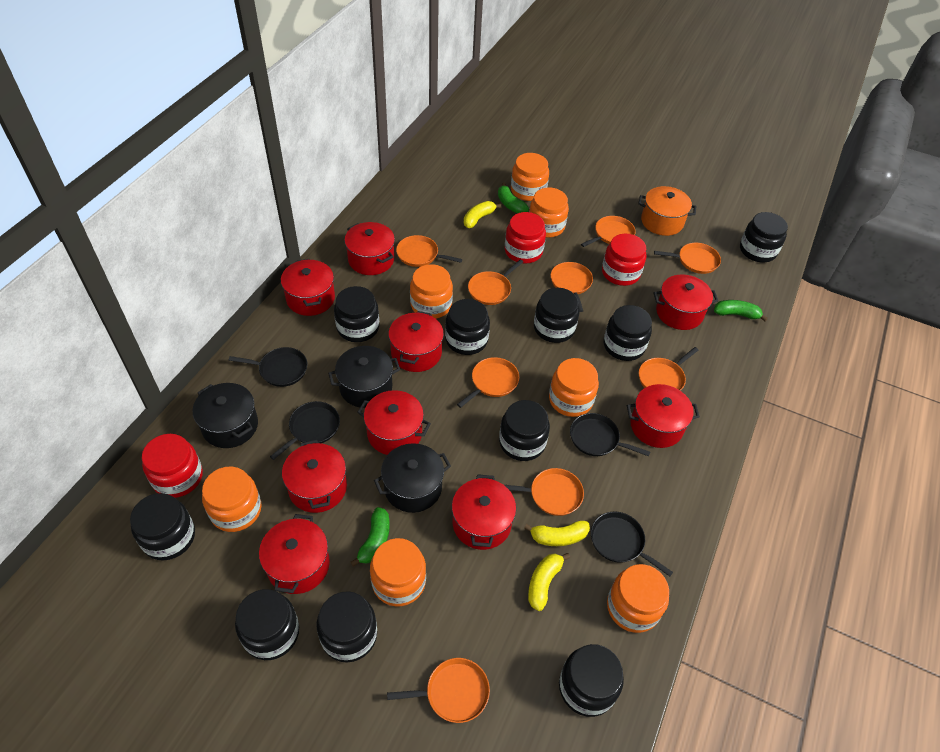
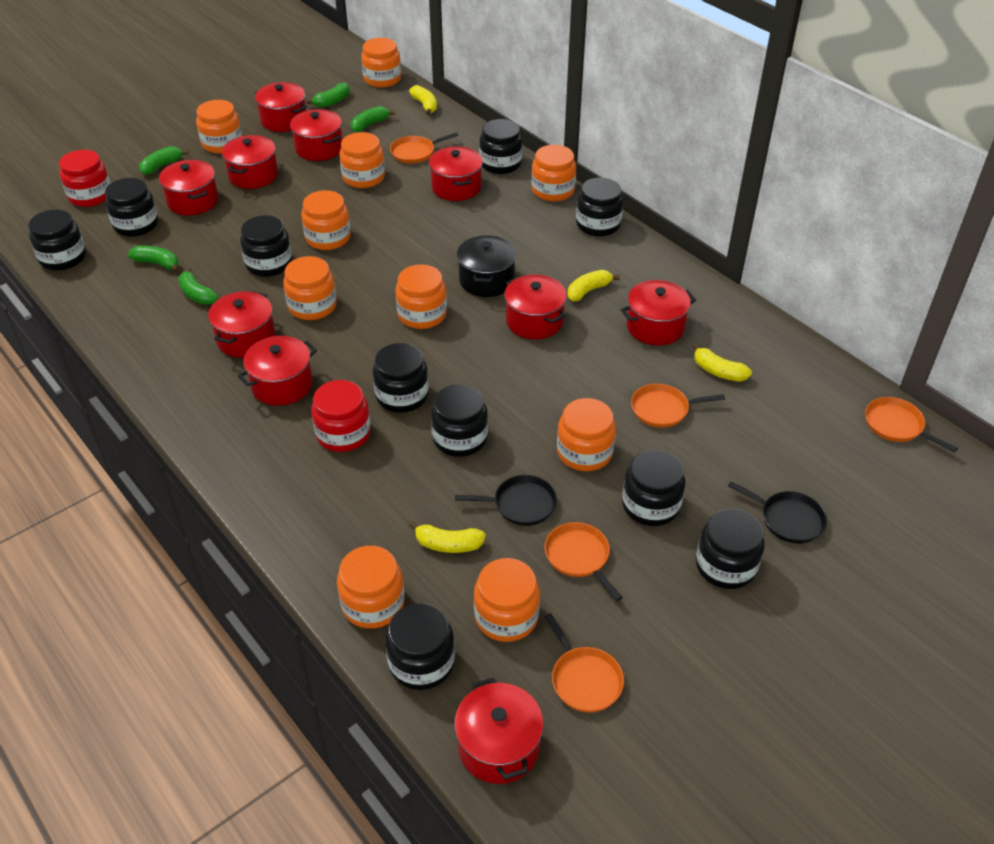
black pan: 4 -> 2
black pot: 3 -> 1
green banana: 3 -> 5
orange jar: 7 -> 10
orange pan: 9 -> 5
orange pot: 1 -> 0
red jar: 3 -> 2
red pot: 9 -> 10
yellow banana: 3 -> 4

